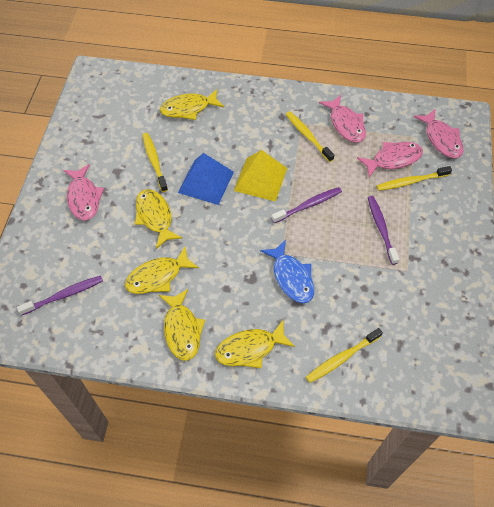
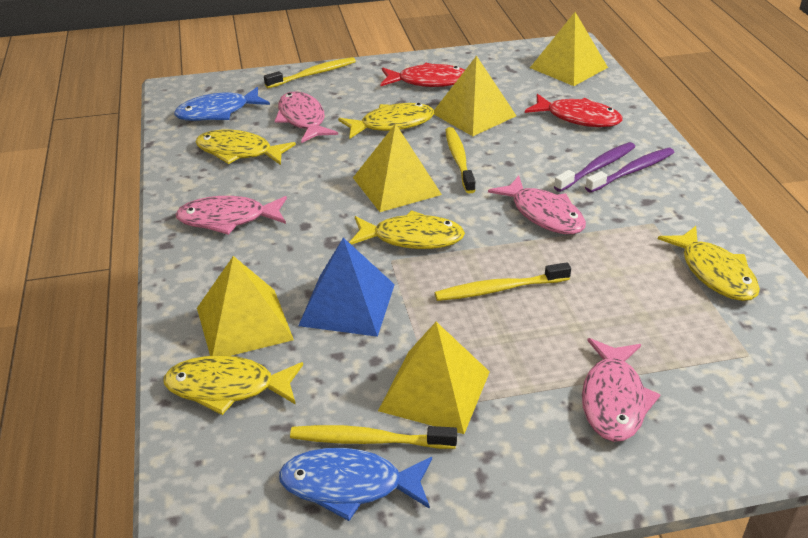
blue fish: 1 -> 2
purple toothbrush: 3 -> 2
red fish: 0 -> 2
yellow pyramid: 1 -> 5

